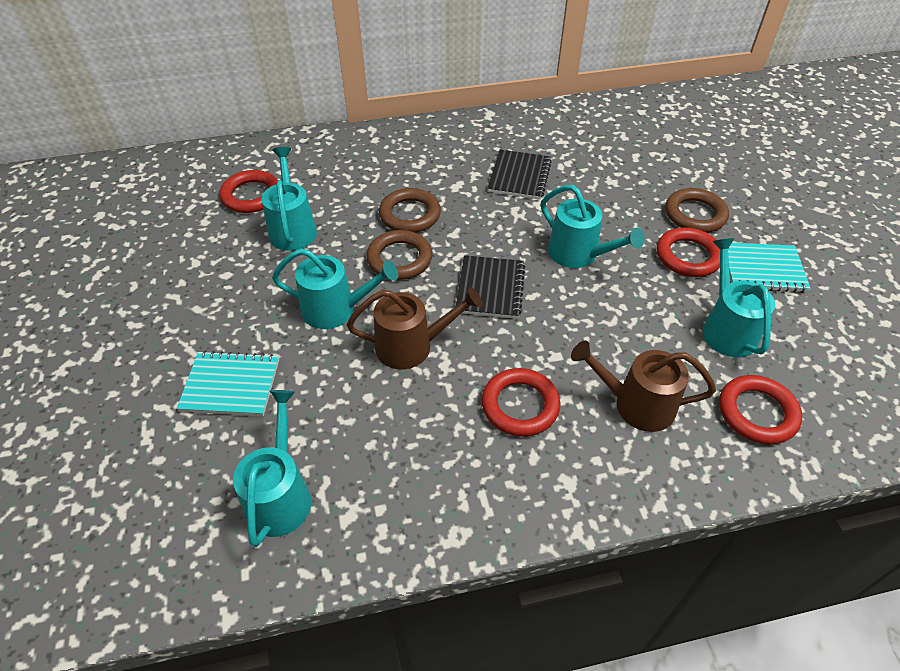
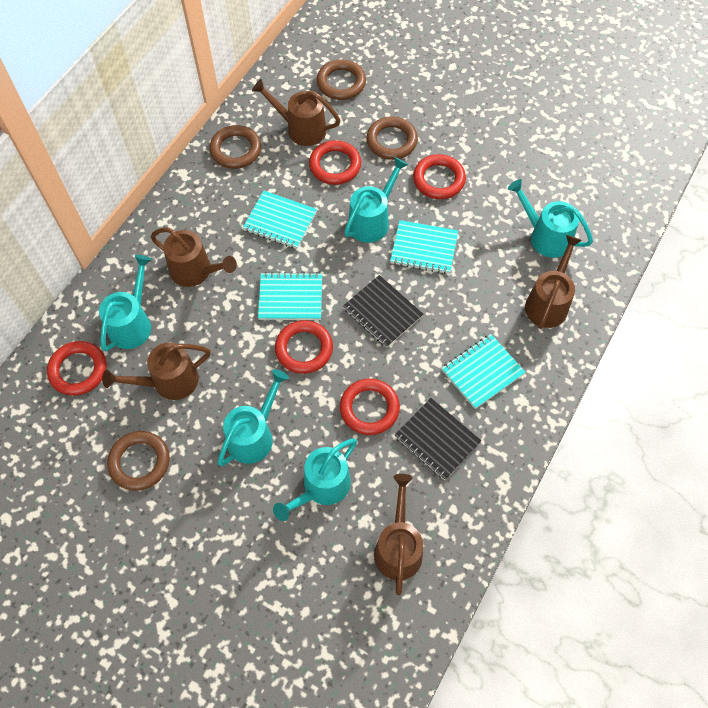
brown ring: 3 -> 4
brown watering can: 2 -> 5
red ring: 4 -> 5
turquoise notebook: 2 -> 4

